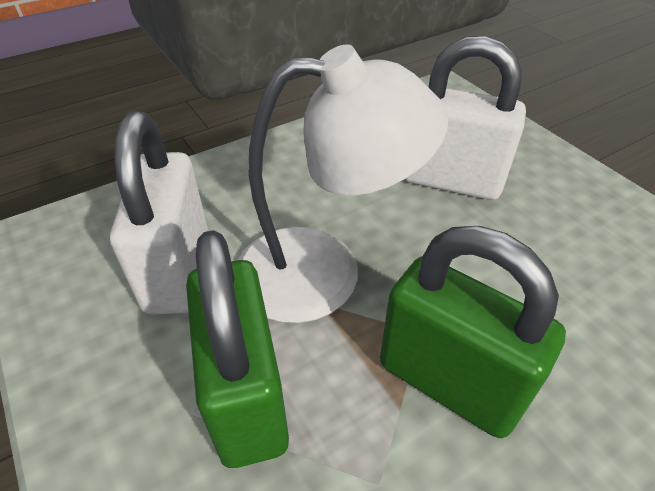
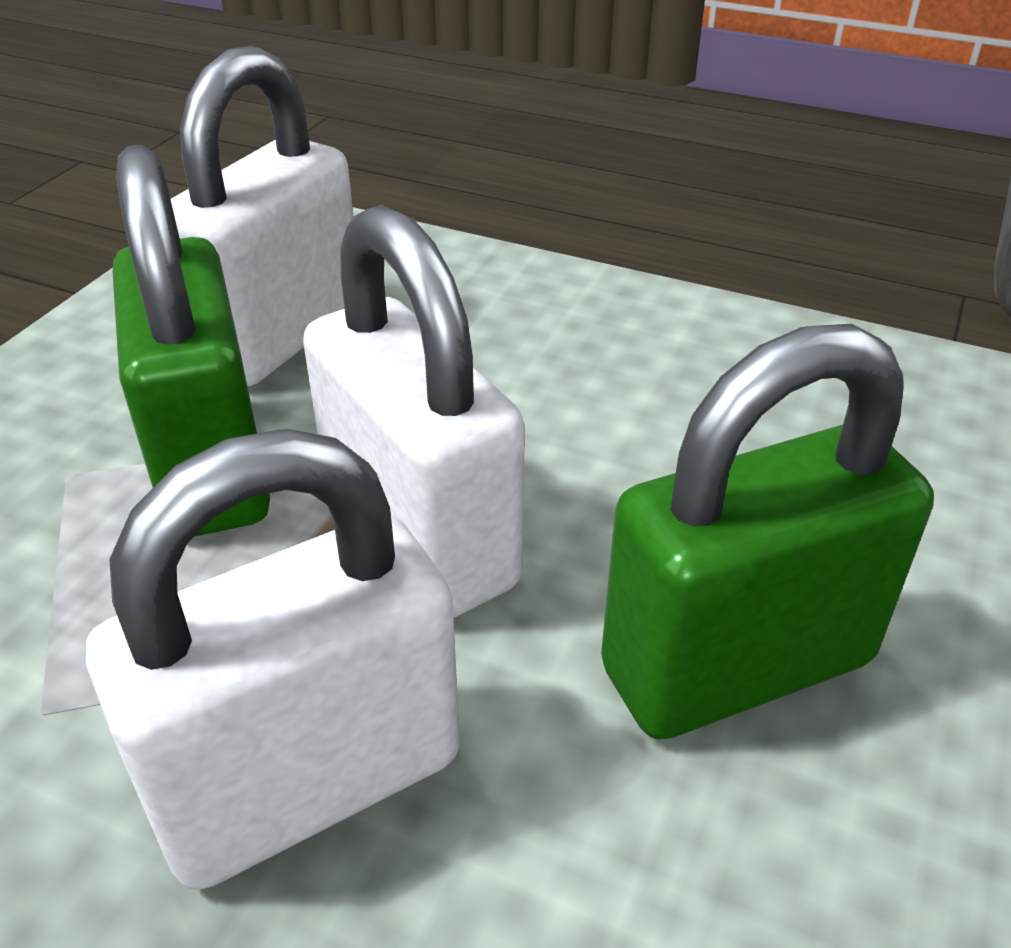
white lamp: 1 -> 0
white padlock: 2 -> 3

